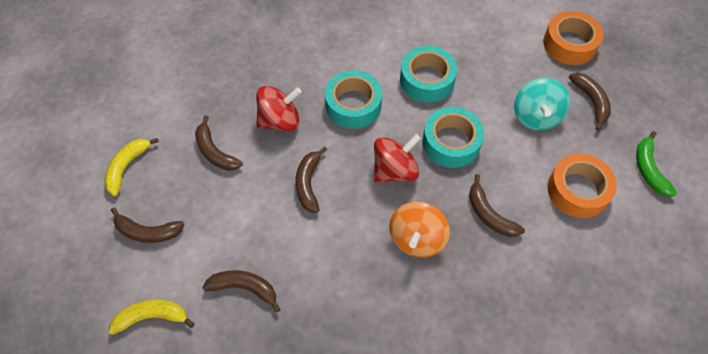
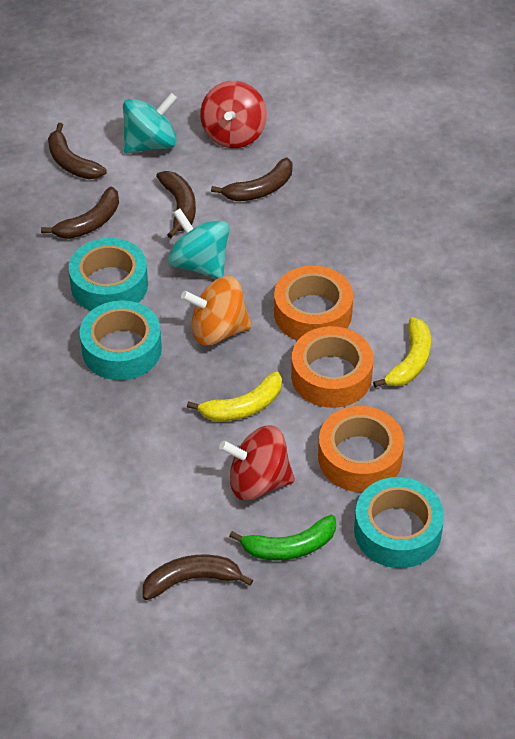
brown banana: 6 -> 5
orange tape: 2 -> 3
turquoise spinning top: 1 -> 2

